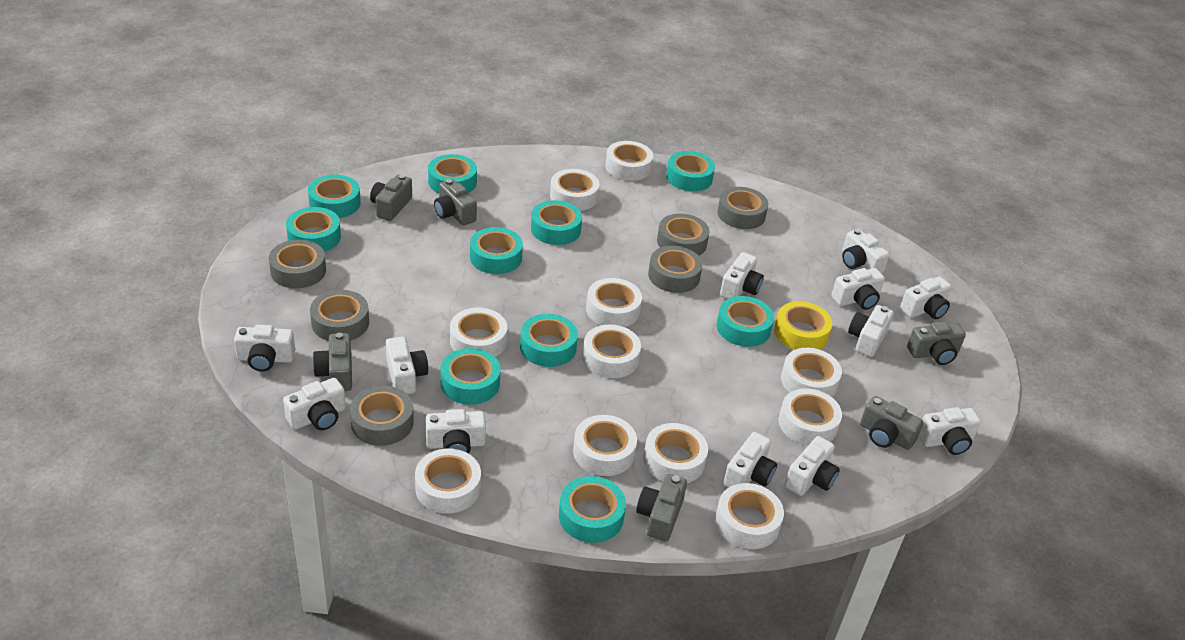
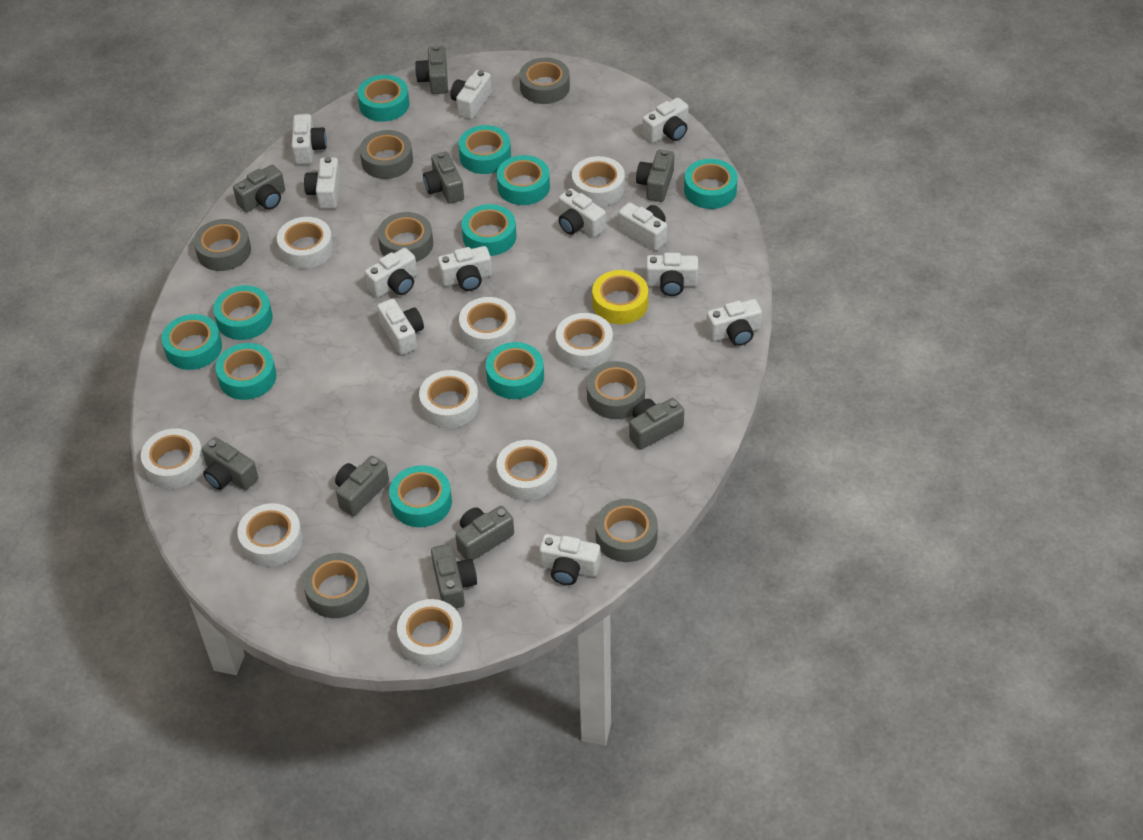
grey camera: 6 -> 9
grey tape: 6 -> 7
white tape: 11 -> 9

